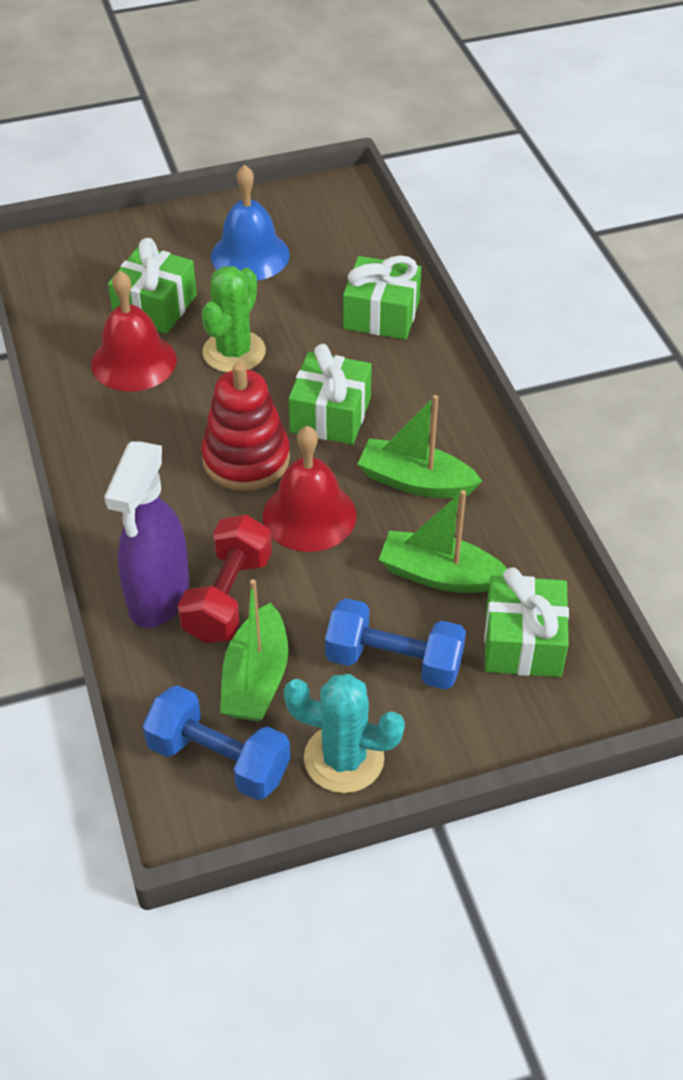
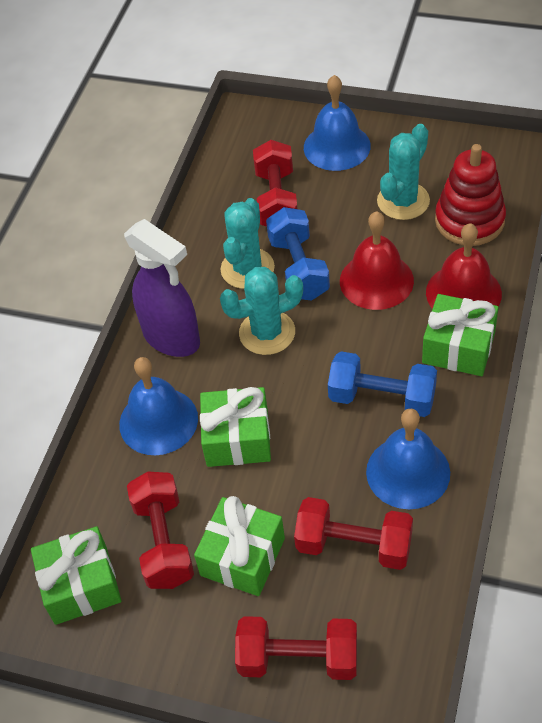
blue bell: 1 -> 3
green boat: 3 -> 0
green cactus: 1 -> 0
red dumbbell: 1 -> 4
turquoise cactus: 1 -> 3

